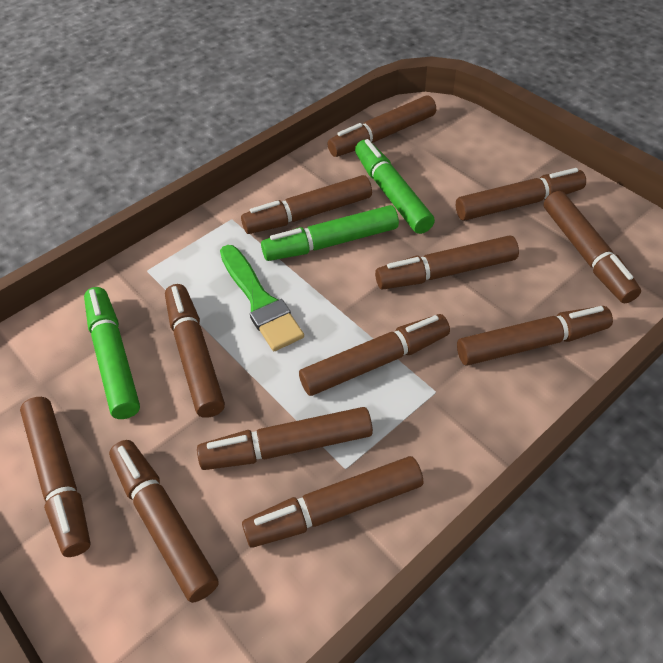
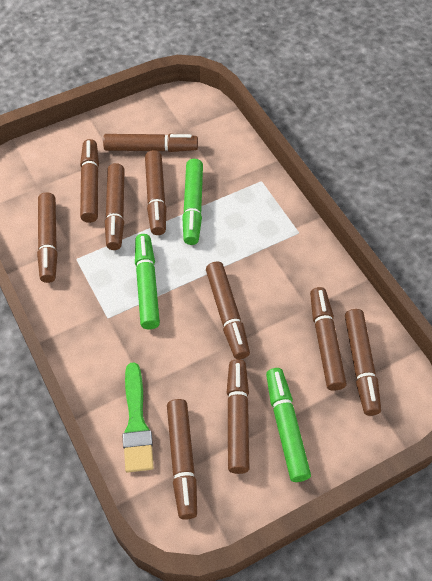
brown marker: 12 -> 10

